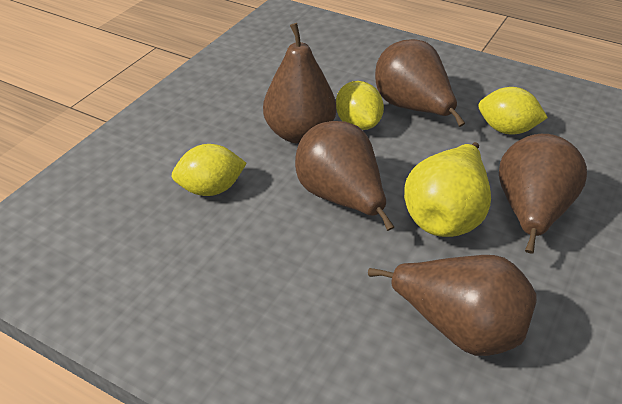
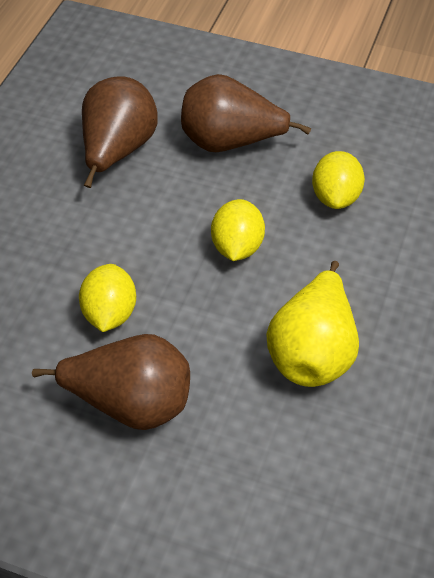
brown pear: 5 -> 3

